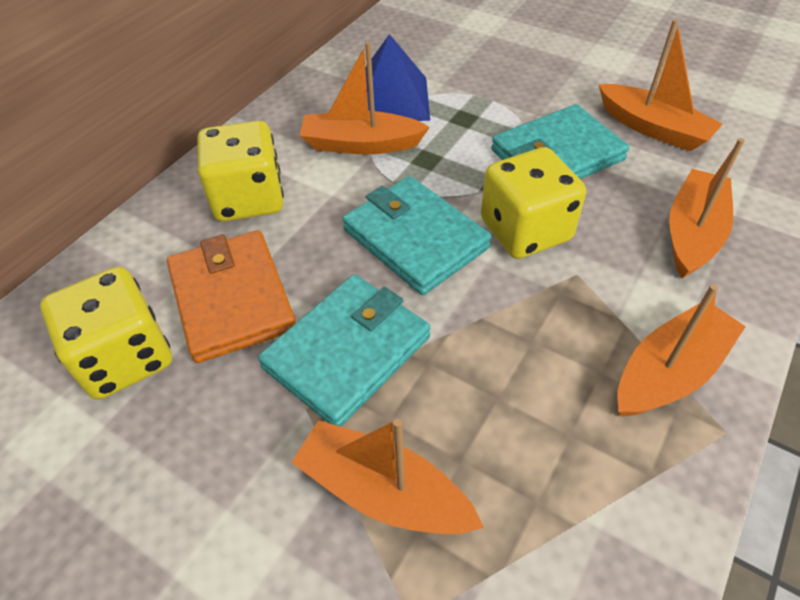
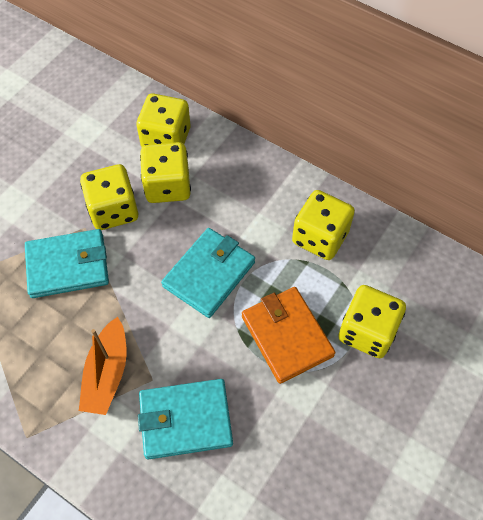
blue pyramid: 1 -> 0
orange boat: 5 -> 1
yellow dice: 3 -> 5

